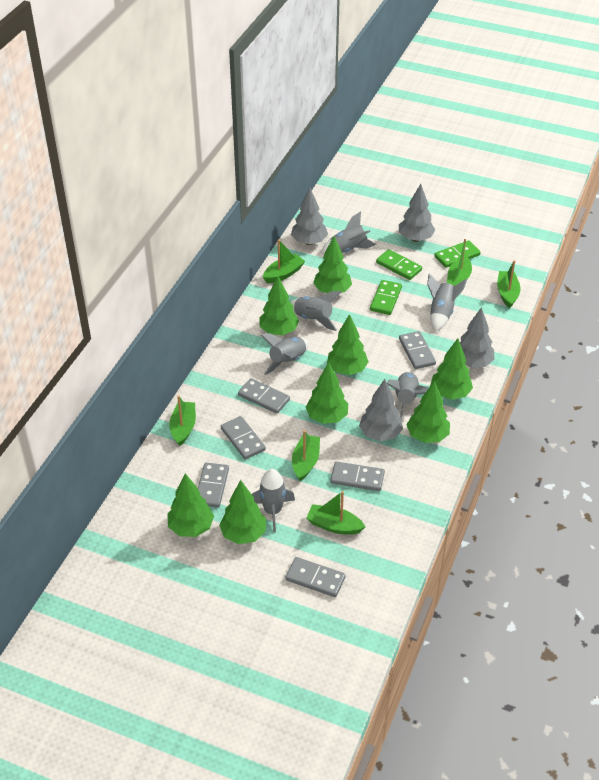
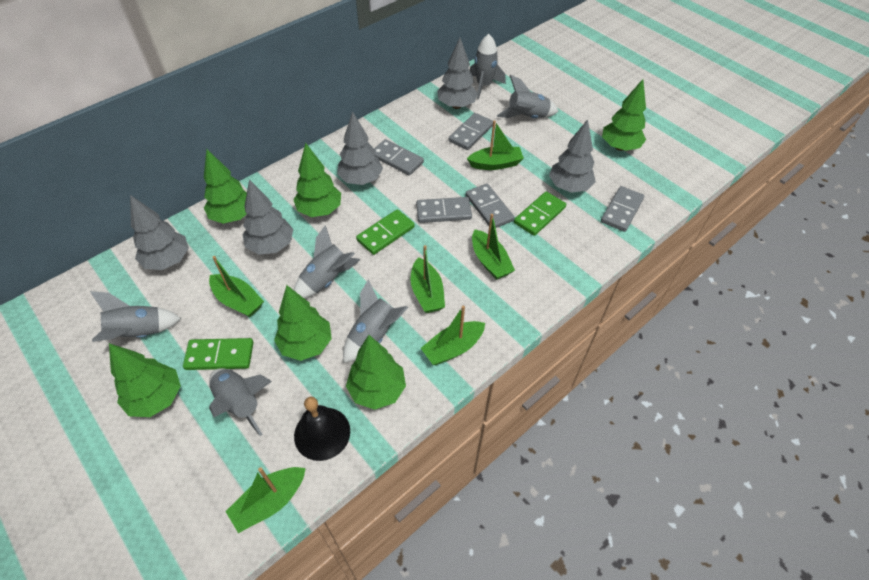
black bell: 0 -> 1
green tree: 8 -> 6
grey domino: 6 -> 5
grey tree: 4 -> 5

